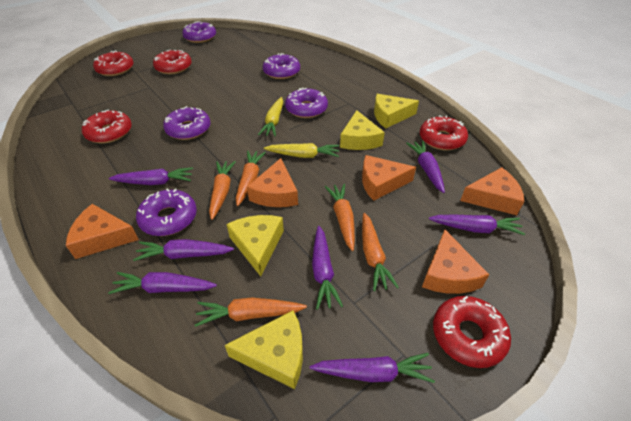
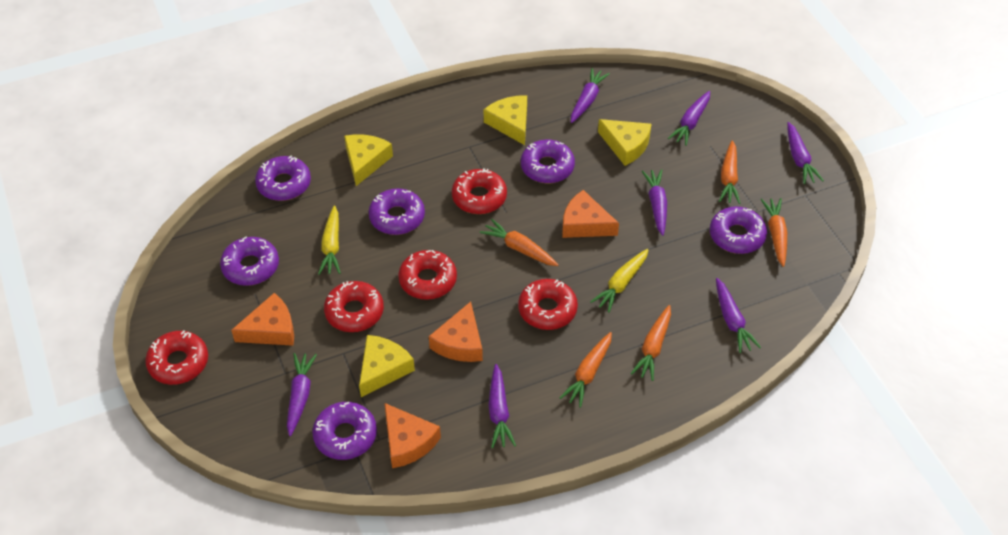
orange cheese: 5 -> 4
purple donut: 5 -> 6

